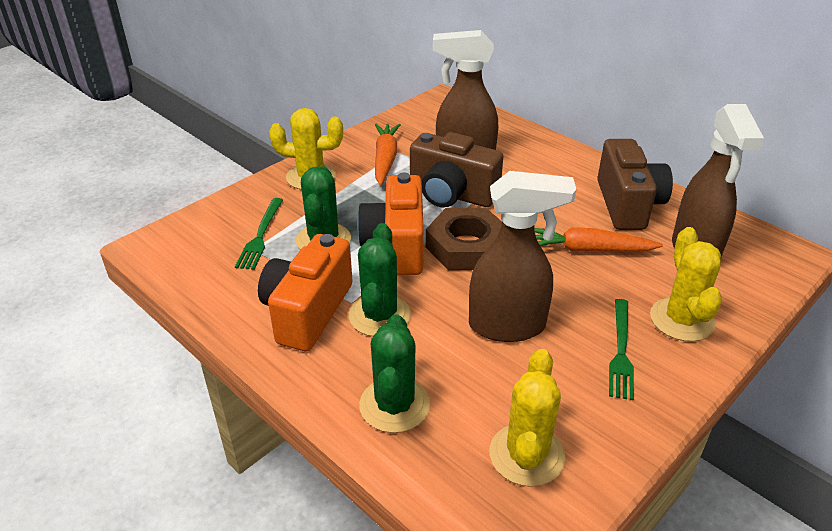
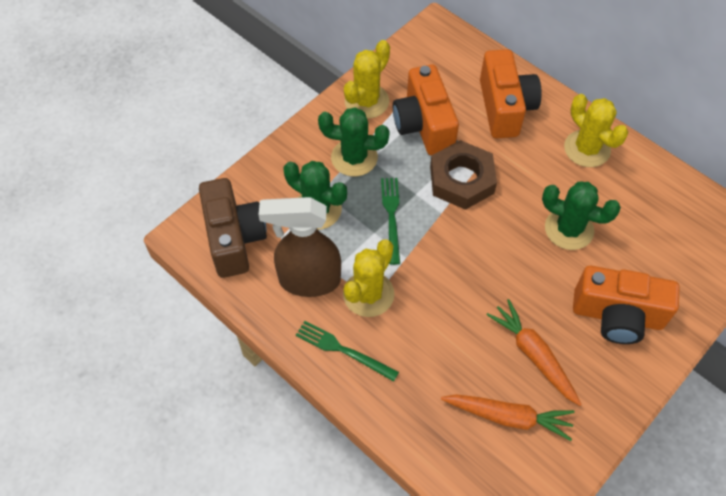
brown camera: 2 -> 1
brown spray bottle: 3 -> 1
orange camera: 2 -> 3

